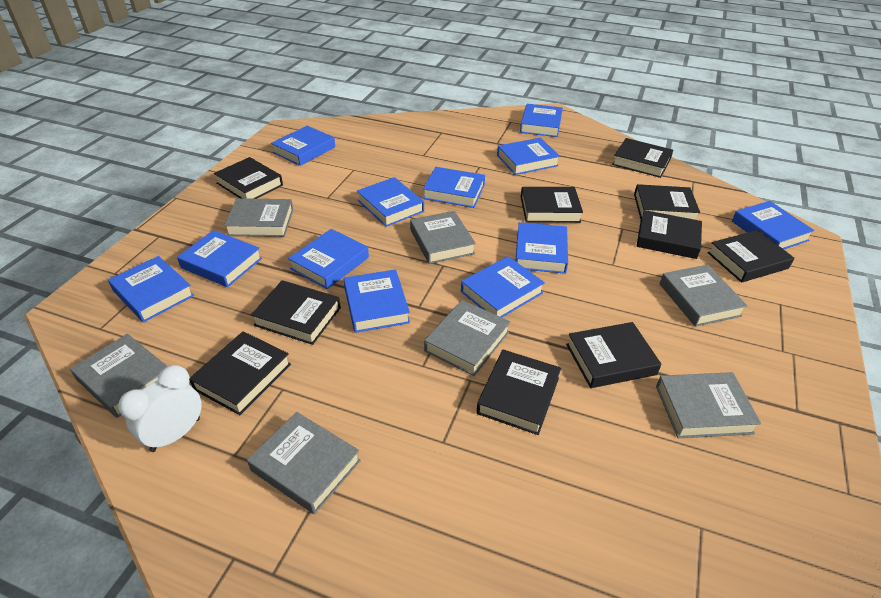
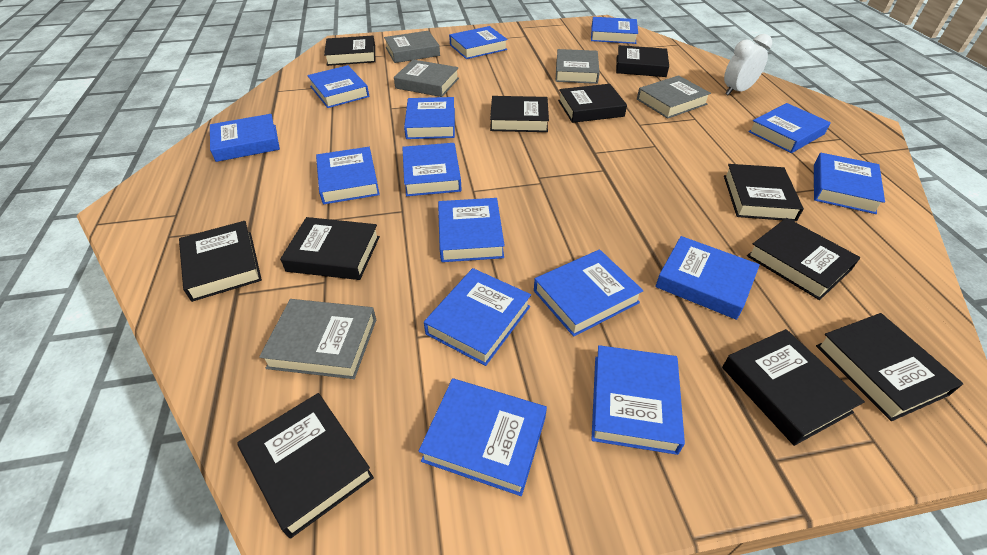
black book: 10 -> 11
blue book: 12 -> 15
grey book: 7 -> 5

